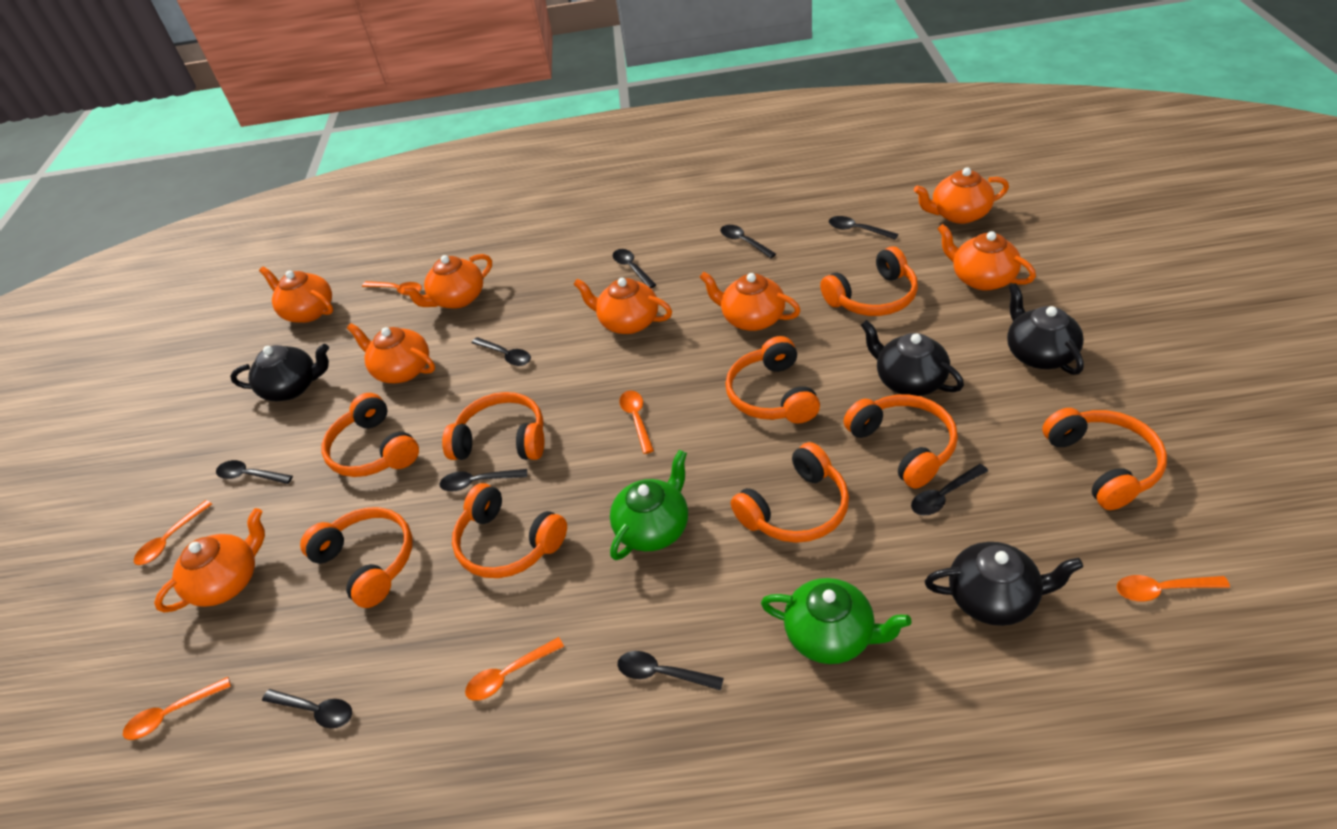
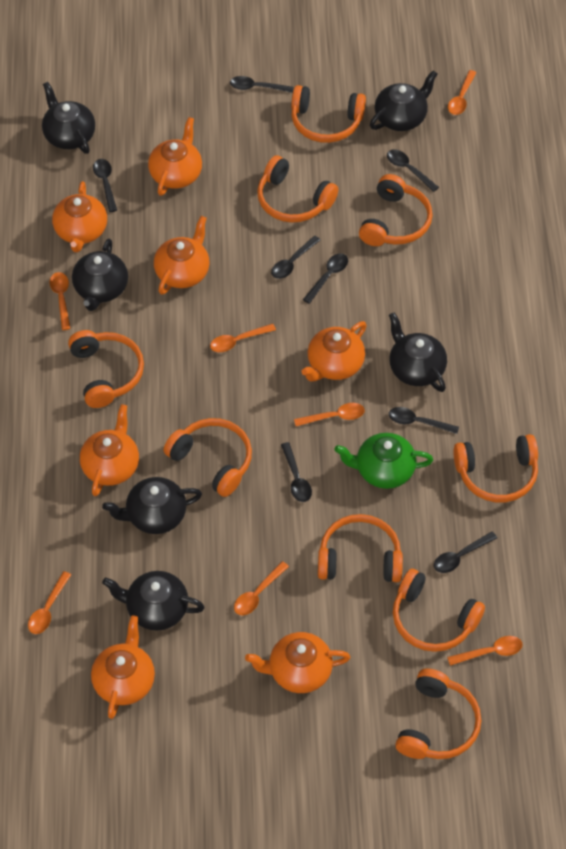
black spoon: 9 -> 8
black teapot: 4 -> 6
green teapot: 2 -> 1
orange spoon: 6 -> 7
orange teapot: 8 -> 7

